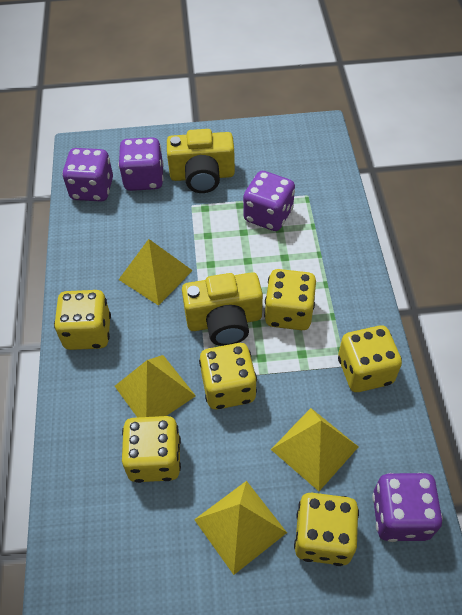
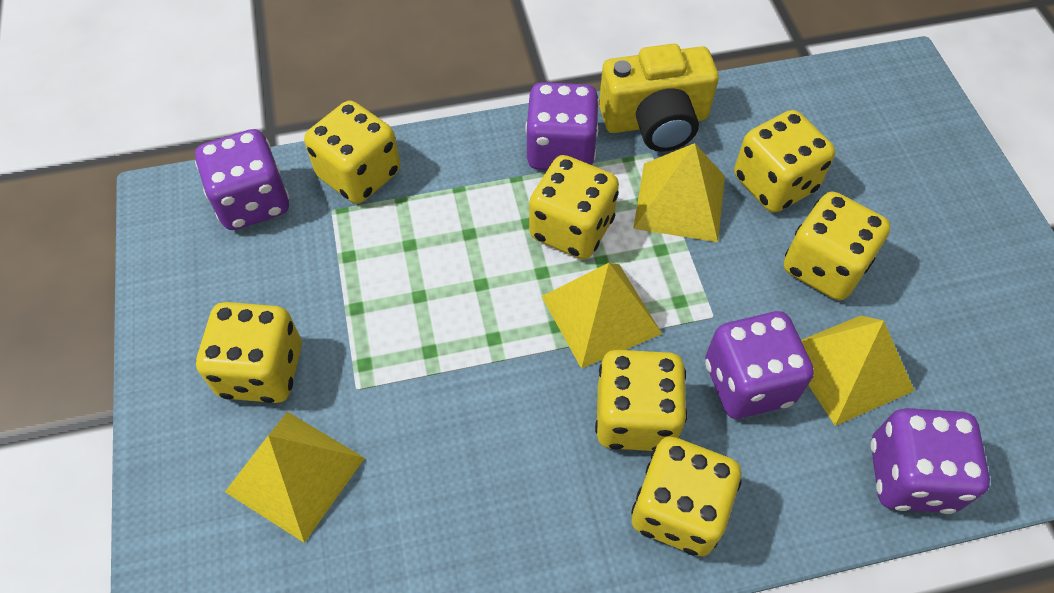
yellow camera: 2 -> 1
yellow dice: 6 -> 7

